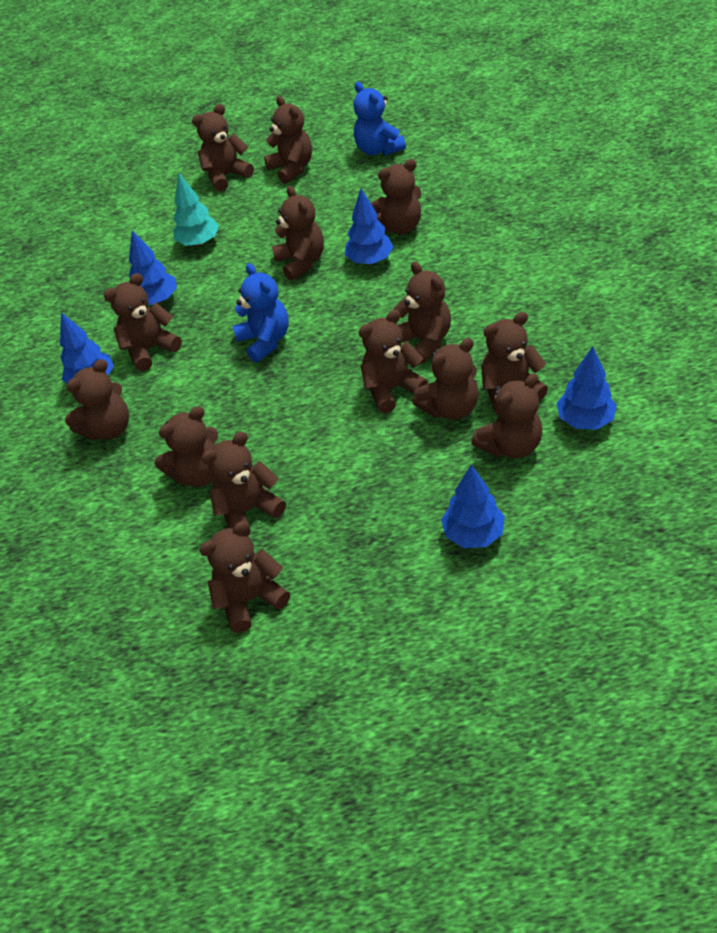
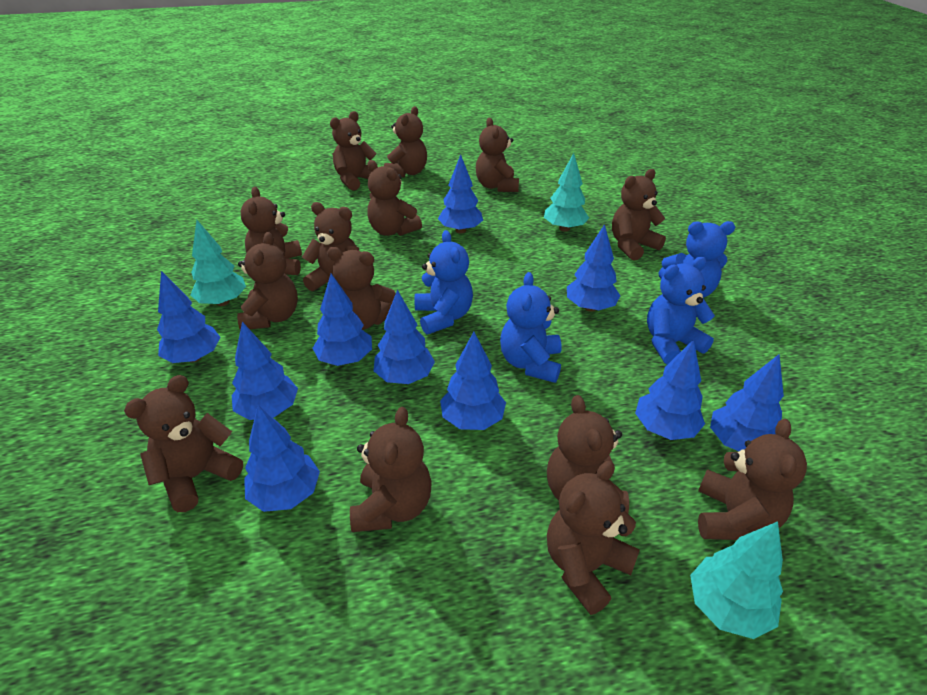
blue teddy bear: 2 -> 4
blue tree: 5 -> 10
turquoise tree: 1 -> 3

